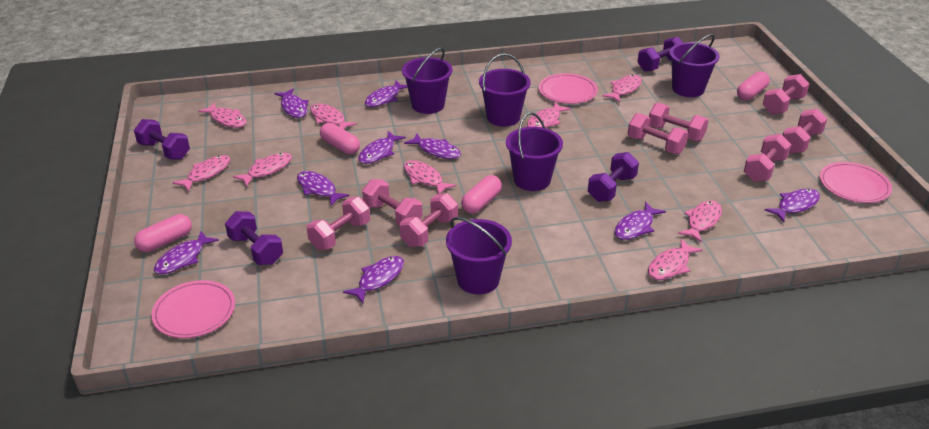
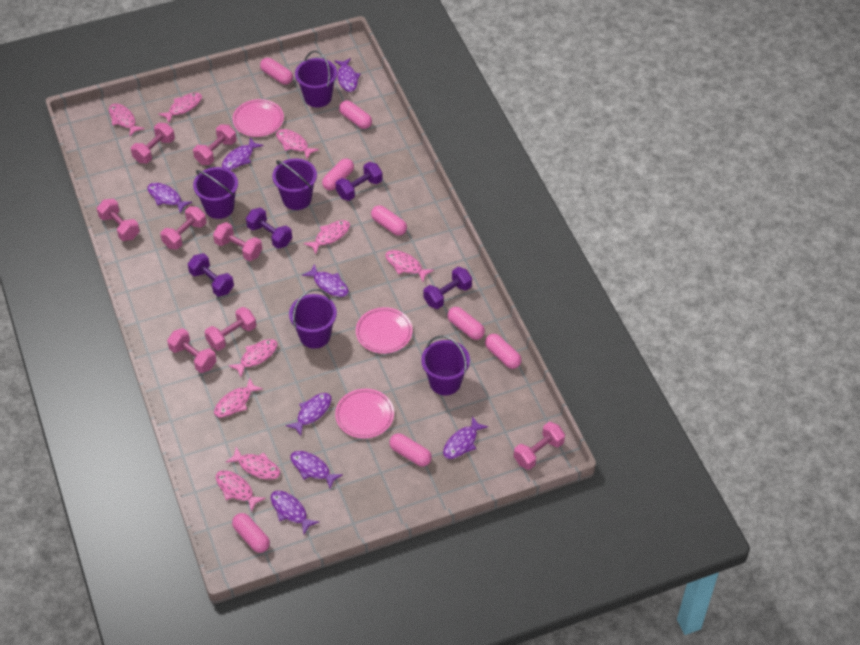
pink capsule: 4 -> 8
purple fish: 9 -> 8

